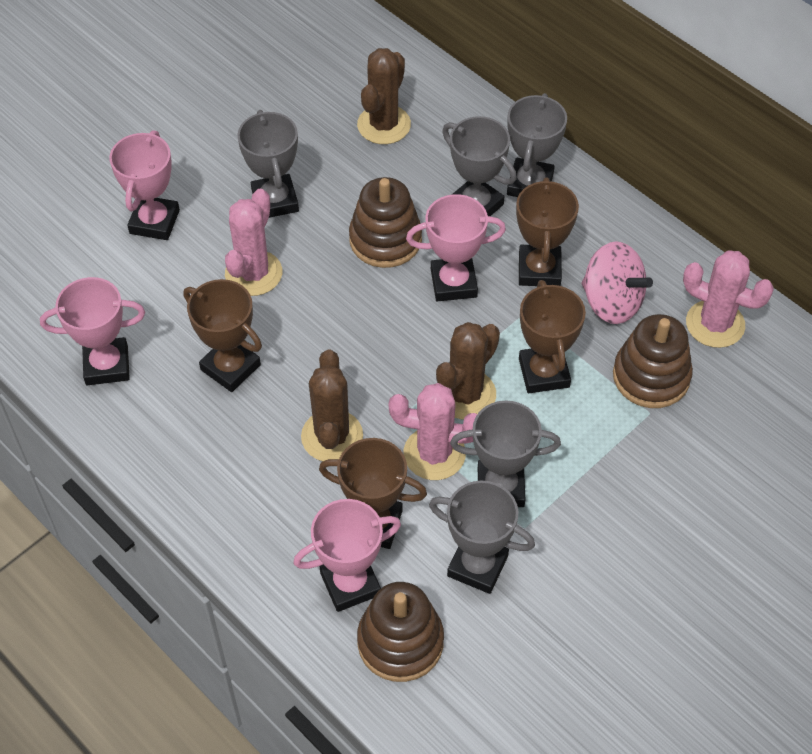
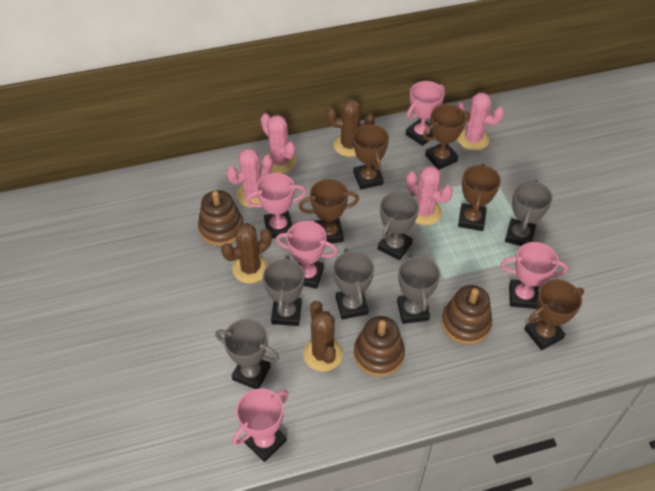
brown trophy: 4 -> 5
grey trophy: 5 -> 6
pink cactus: 3 -> 4
pink spinning top: 1 -> 0
pink trophy: 4 -> 5

